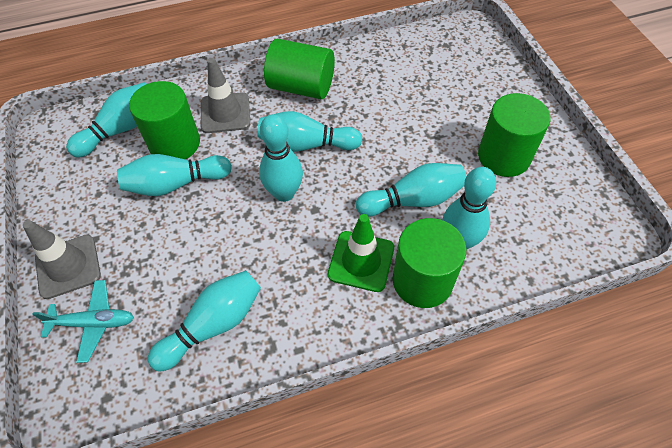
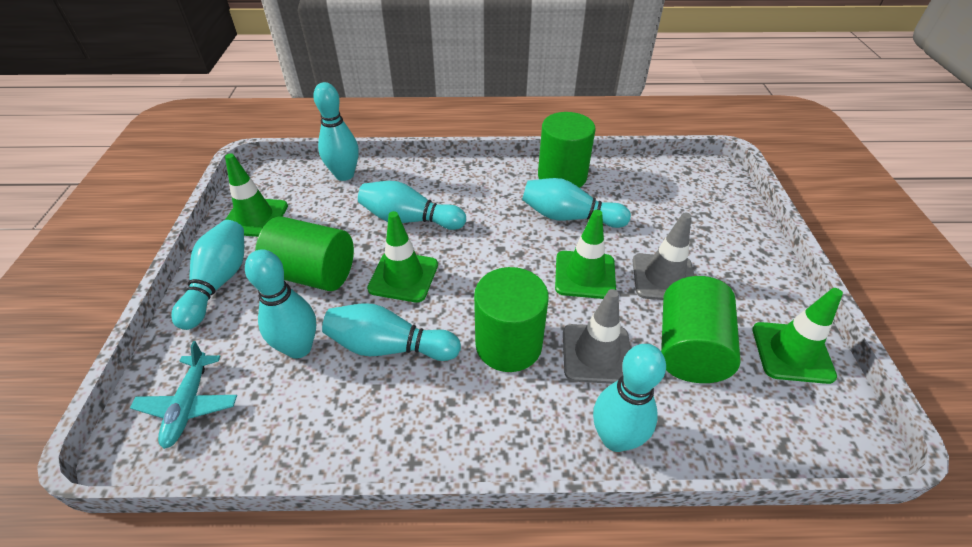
green traffic cone: 1 -> 4

